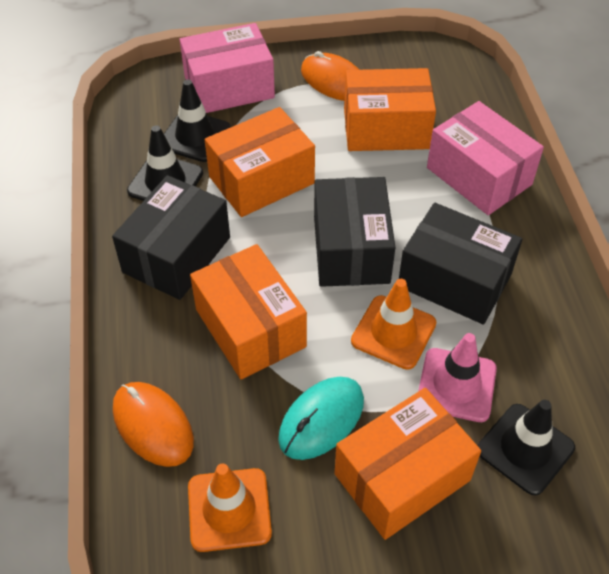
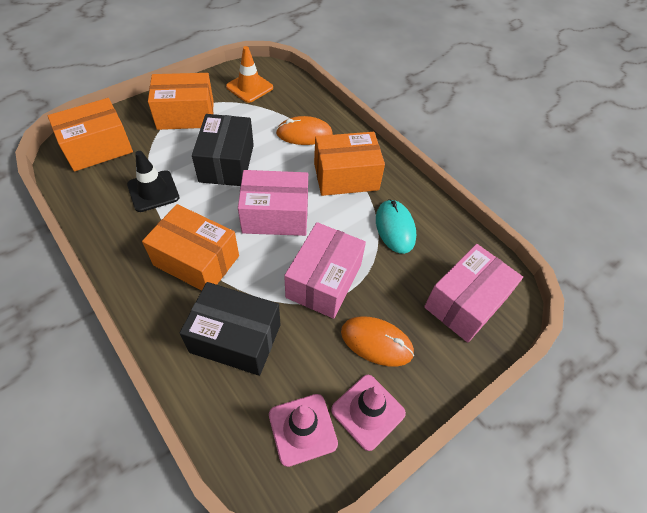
black box: 3 -> 2
black traffic cone: 3 -> 1
orange traffic cone: 2 -> 1
pink box: 2 -> 3
pink traffic cone: 1 -> 2

